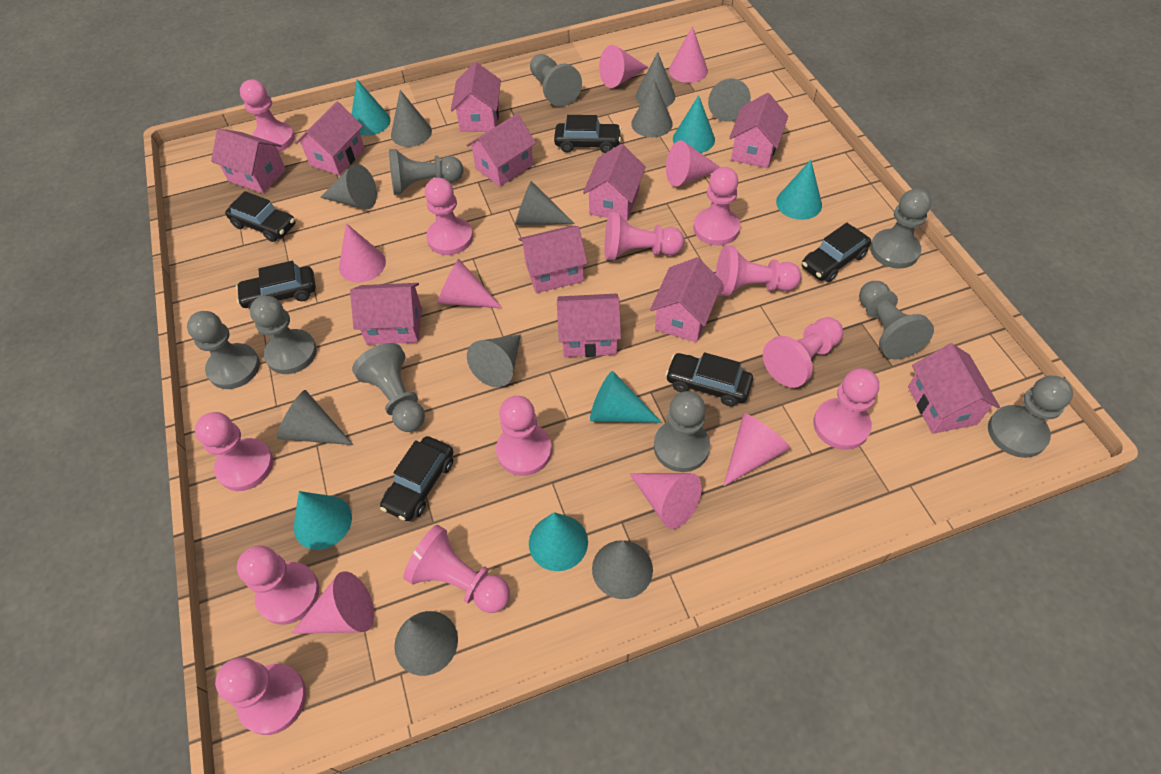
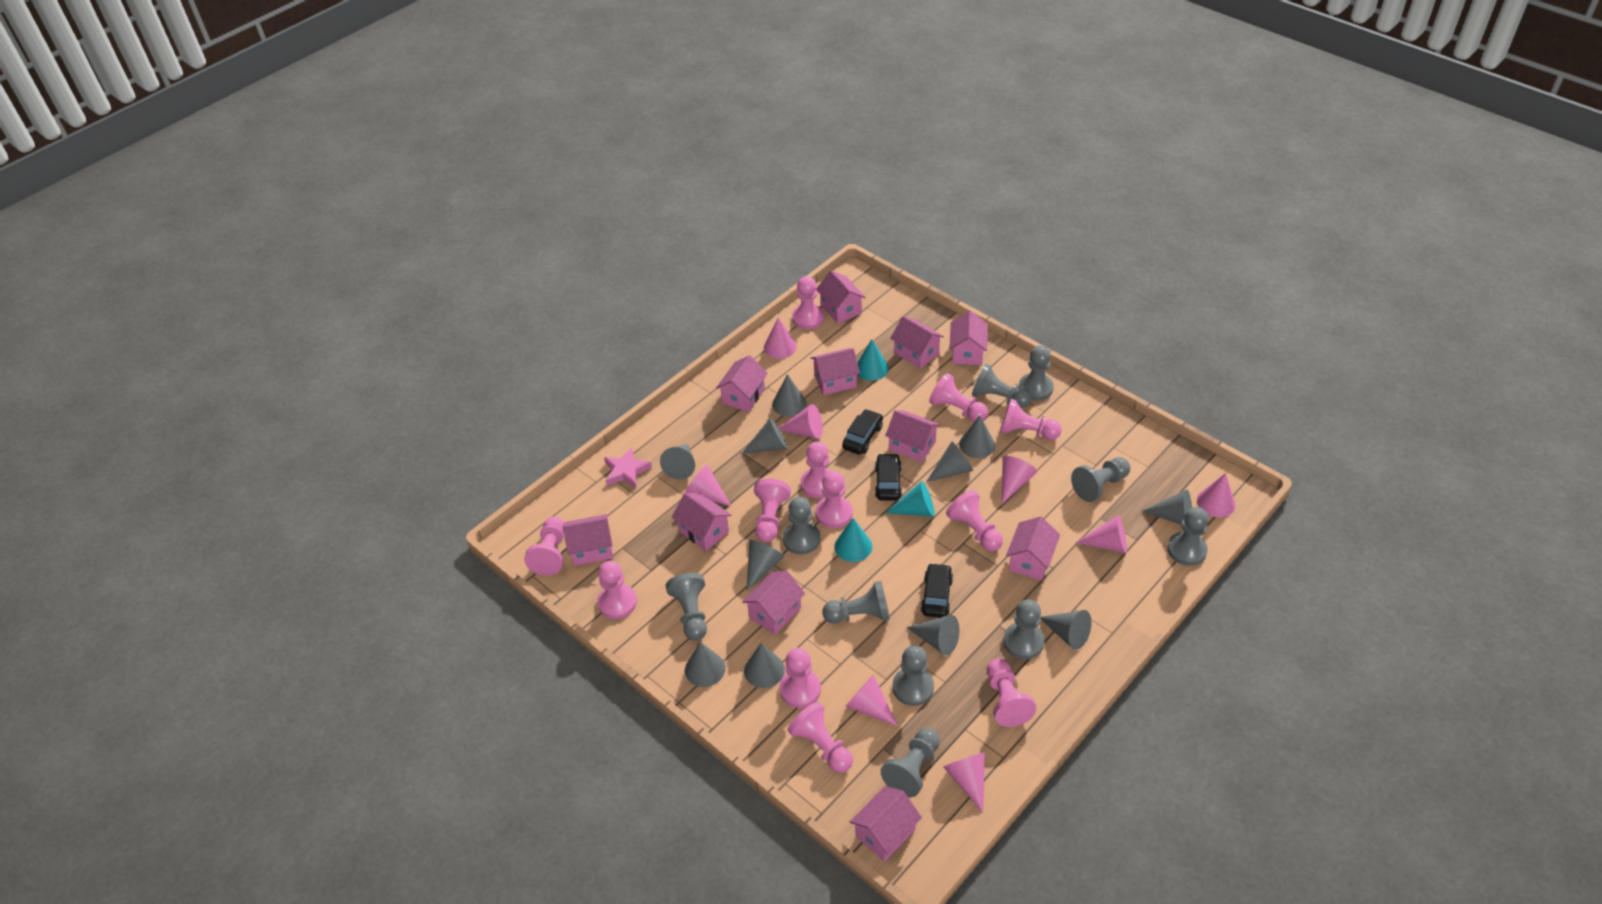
black car: 6 -> 3
grey cone: 10 -> 11
grey pawn: 9 -> 10
pink star: 0 -> 1
turquoise cone: 6 -> 3

